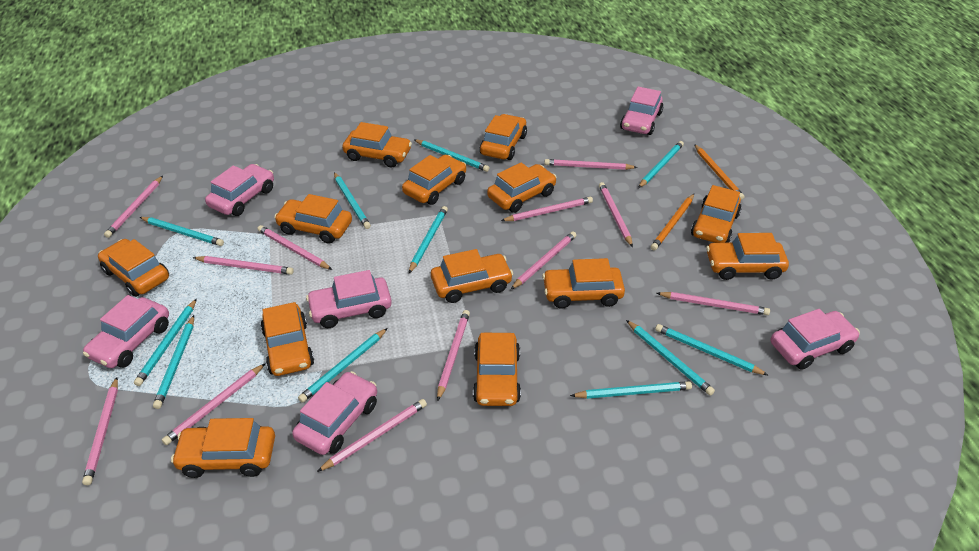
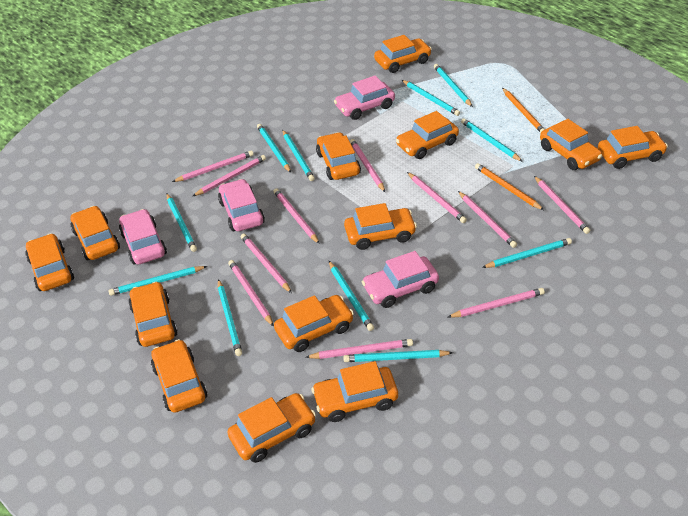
pink car: 6 -> 4
pink pencil: 12 -> 11

